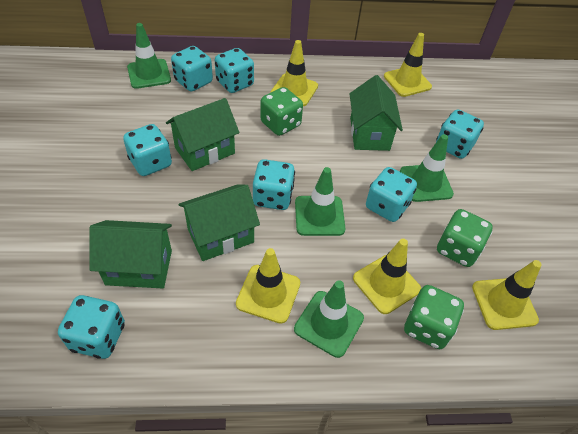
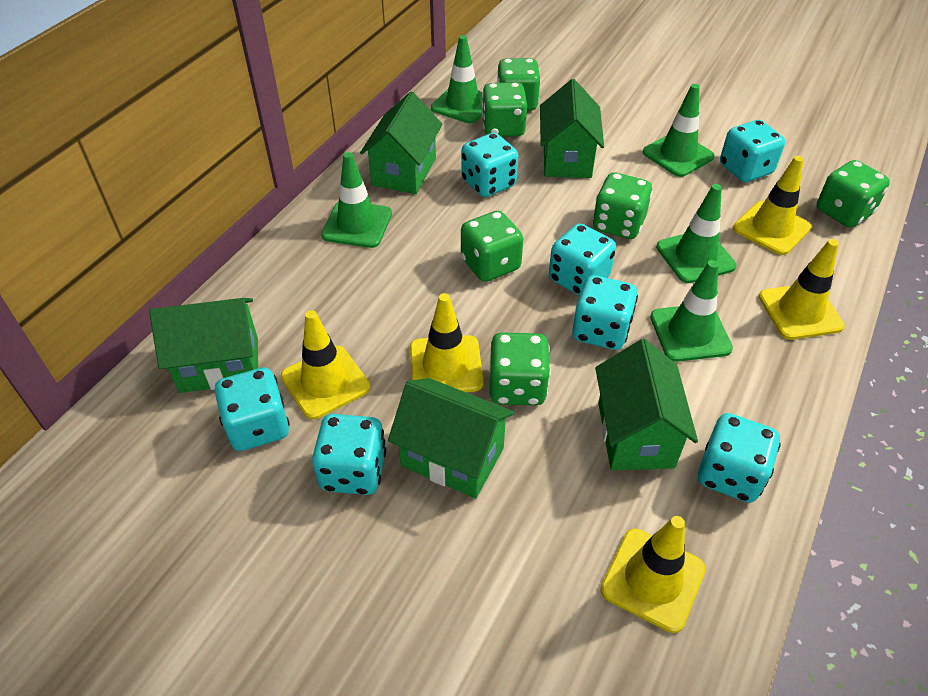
green dice: 3 -> 6
green house: 4 -> 5
green traffic cone: 4 -> 5

